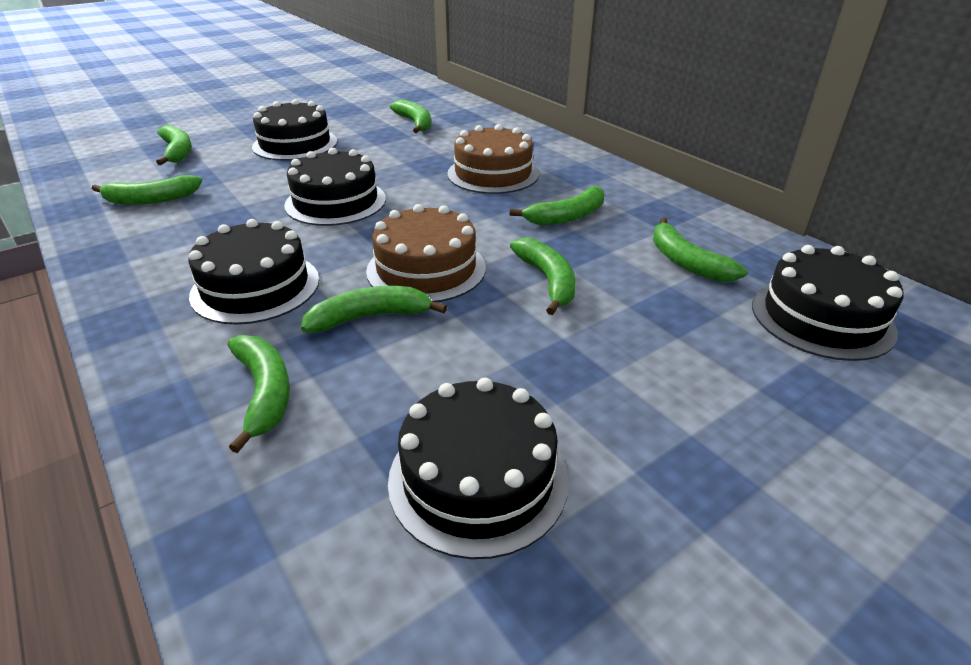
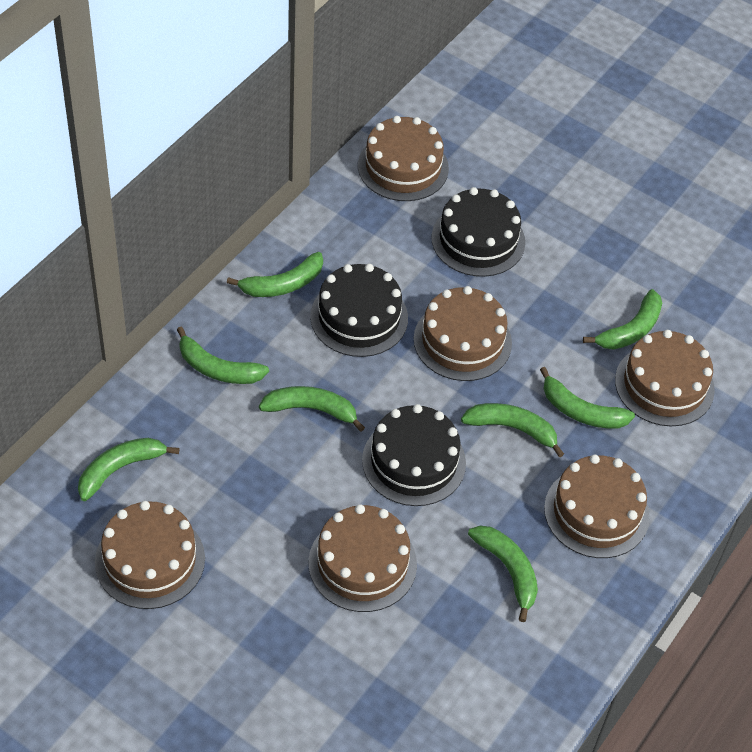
black cake: 5 -> 3
brown cake: 2 -> 6

